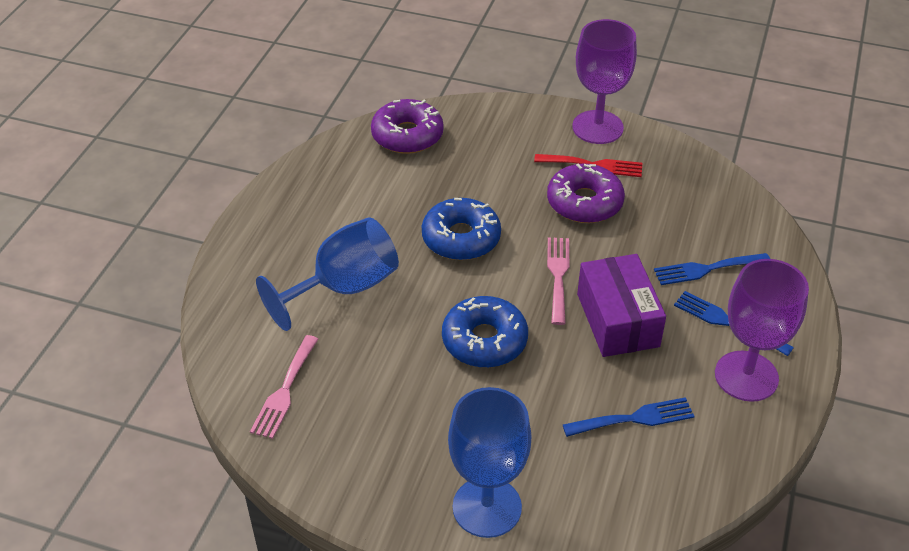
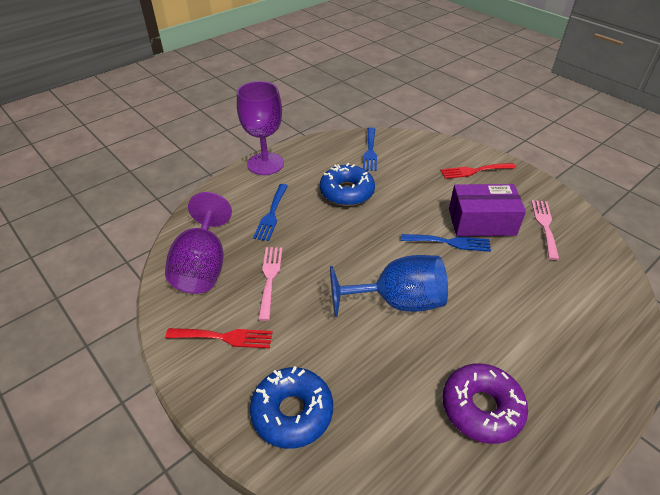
blue goblet: 2 -> 1
purple donut: 2 -> 1
red fork: 1 -> 2

